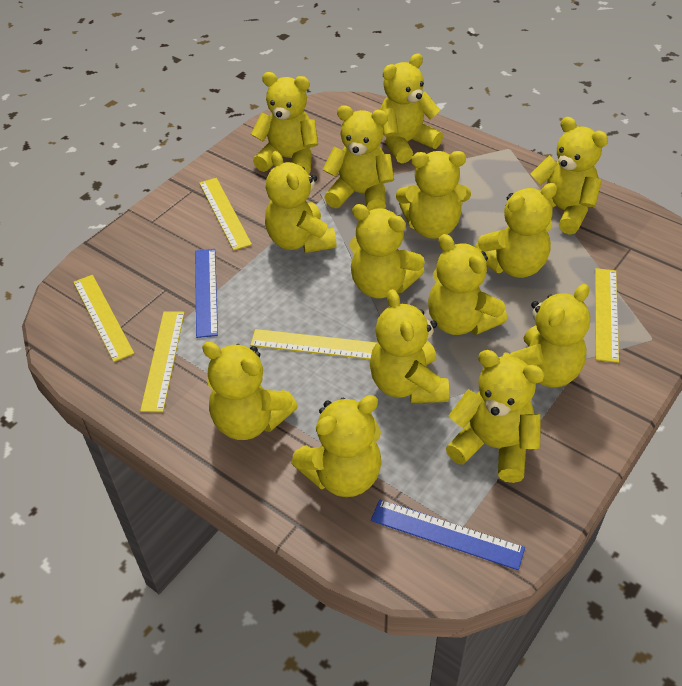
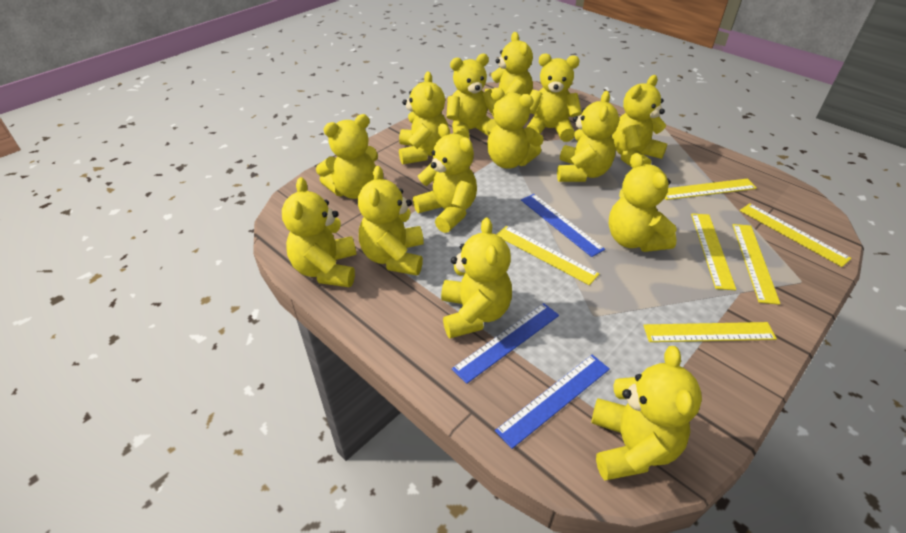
blue ruler: 2 -> 3
yellow ruler: 5 -> 6

